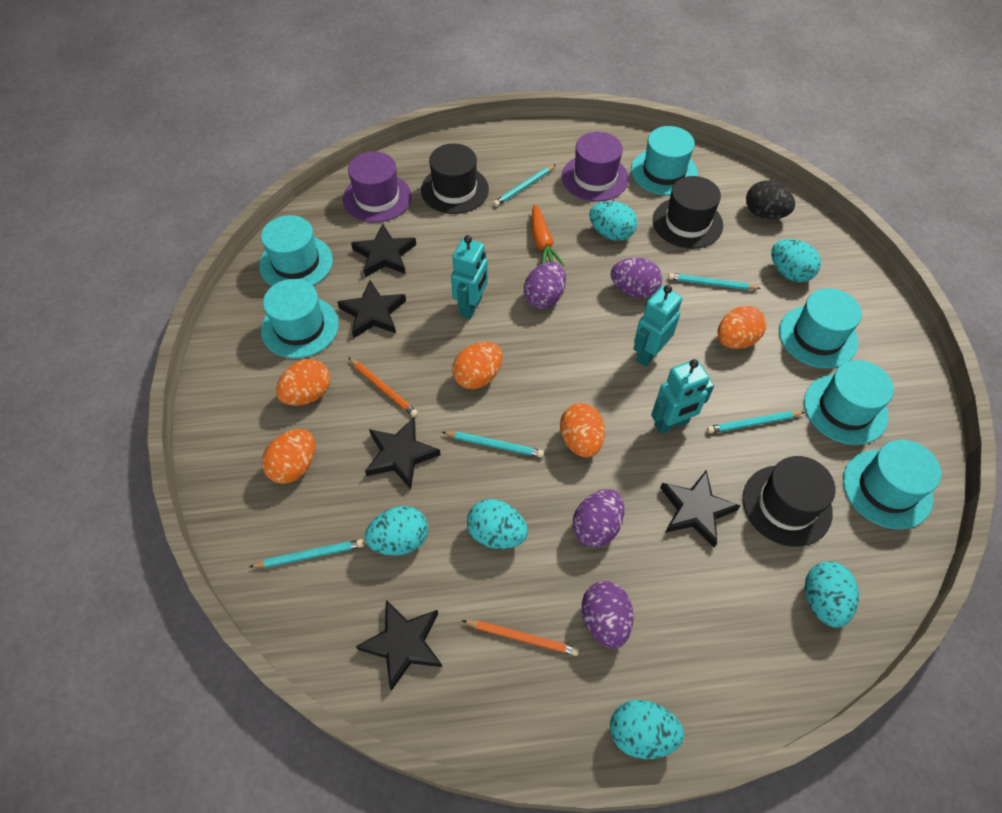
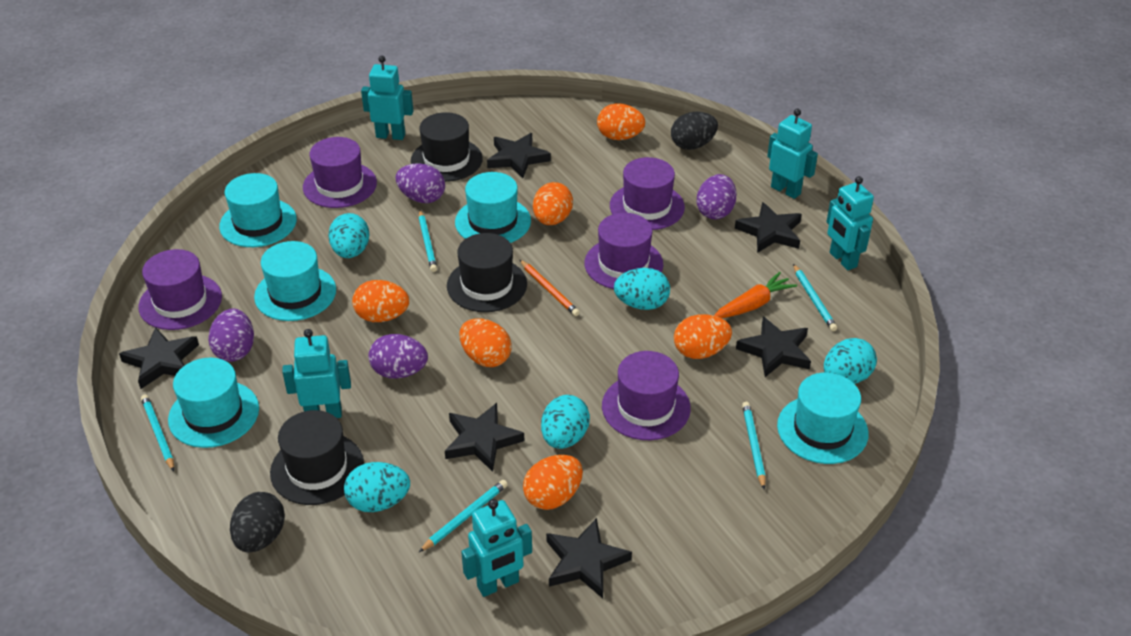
black egg: 1 -> 2
black star: 5 -> 6
orange egg: 5 -> 6
orange pencil: 2 -> 1
purple hat: 2 -> 5
turquoise egg: 6 -> 5
turquoise hat: 6 -> 5
turquoise robot: 3 -> 5

